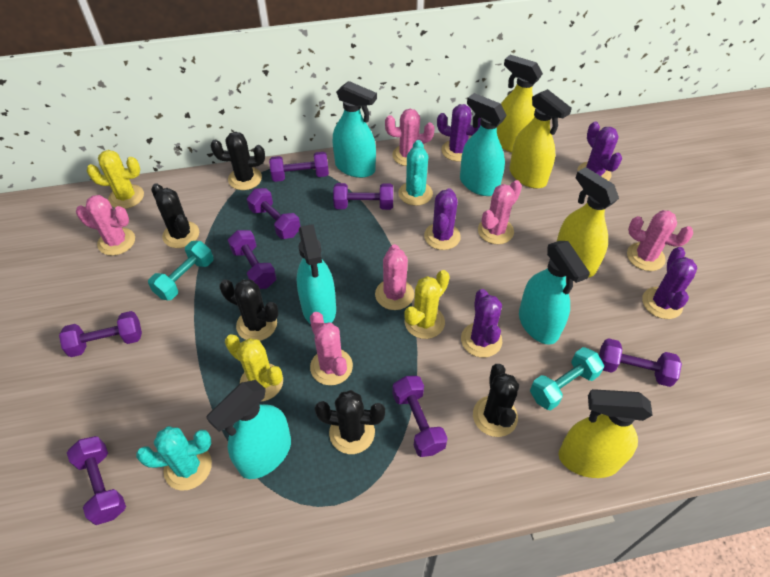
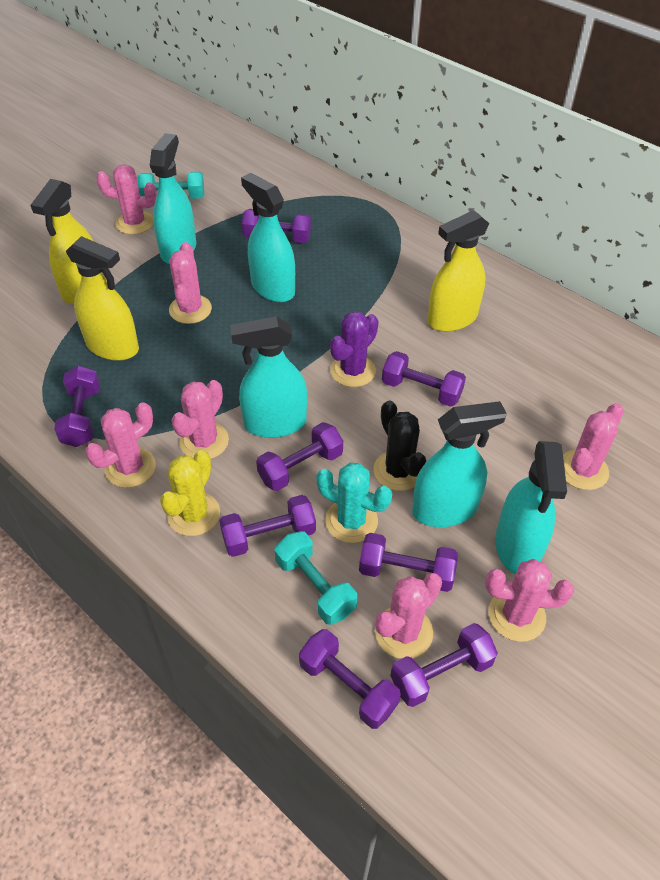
black cactus: 5 -> 1
pink cactus: 6 -> 7
purple cactus: 5 -> 1
turquoise cactus: 2 -> 1
yellow cactus: 3 -> 1
yellow spray bottle: 4 -> 3

